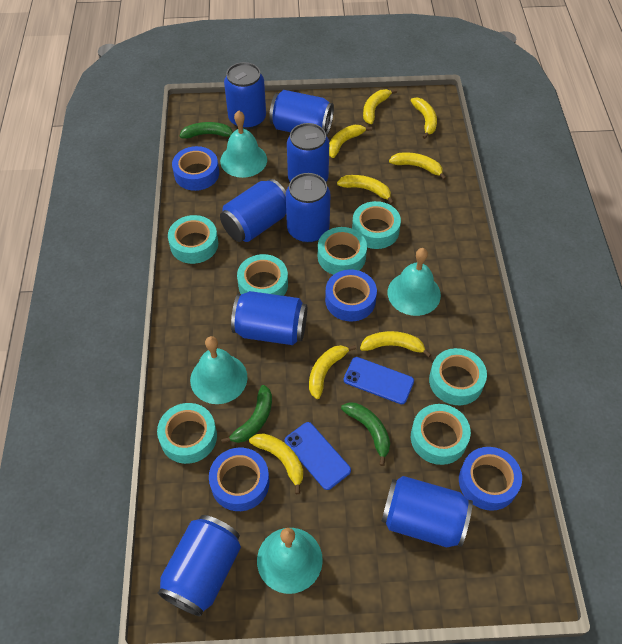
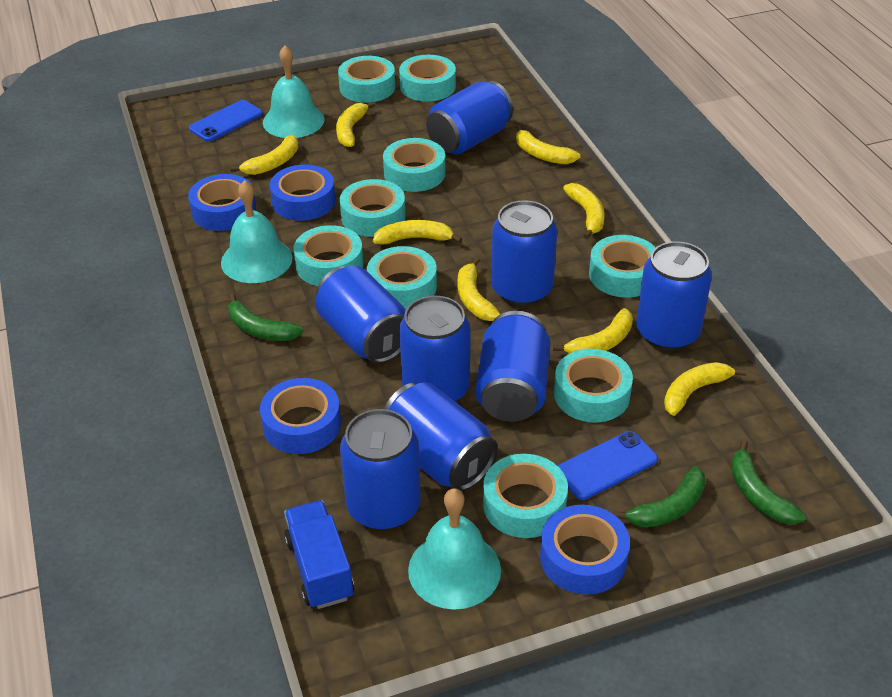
blue truck: 0 -> 1
turquoise bell: 4 -> 3
turquoise tape: 7 -> 9

